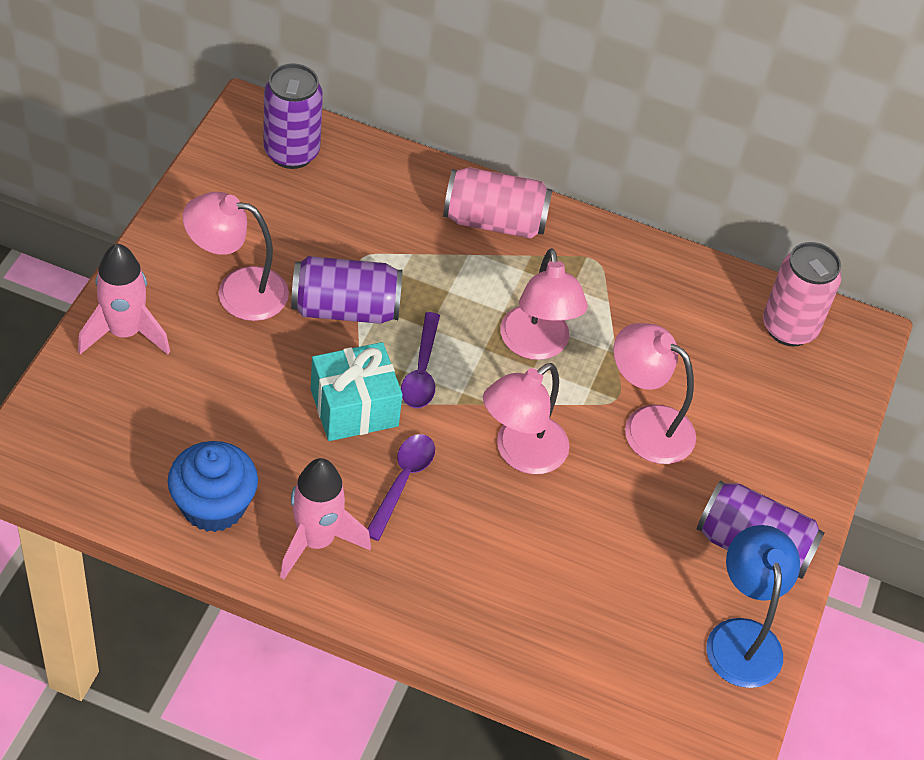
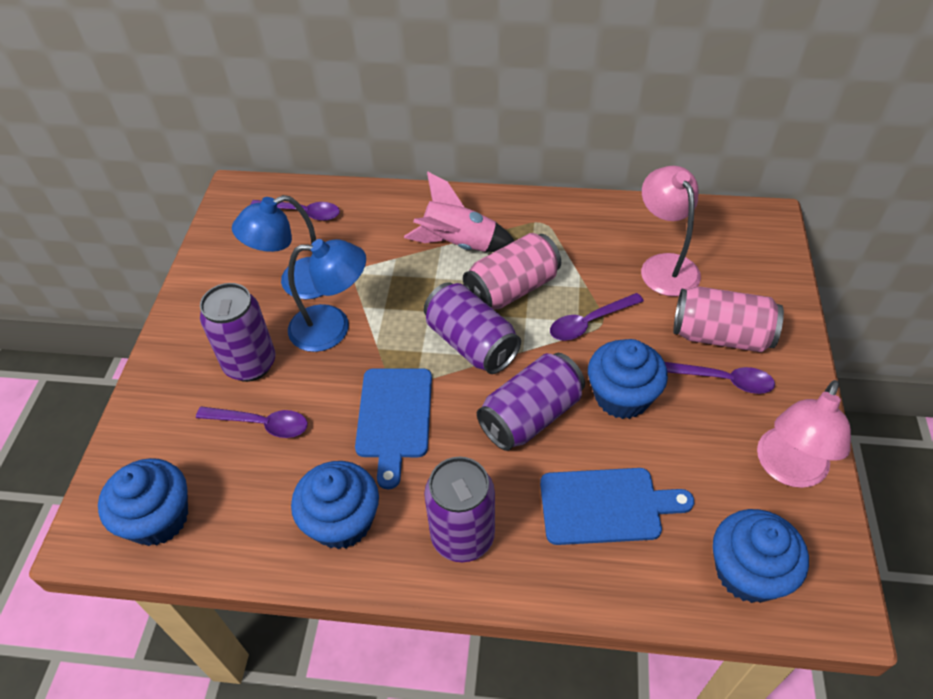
blue cupcake: 1 -> 4
blue cutting board: 0 -> 2
blue lamp: 1 -> 2
pink lamp: 4 -> 2
pink rocket: 2 -> 1
purple can: 3 -> 4
purple spoon: 2 -> 4
turquoise gift: 1 -> 0

